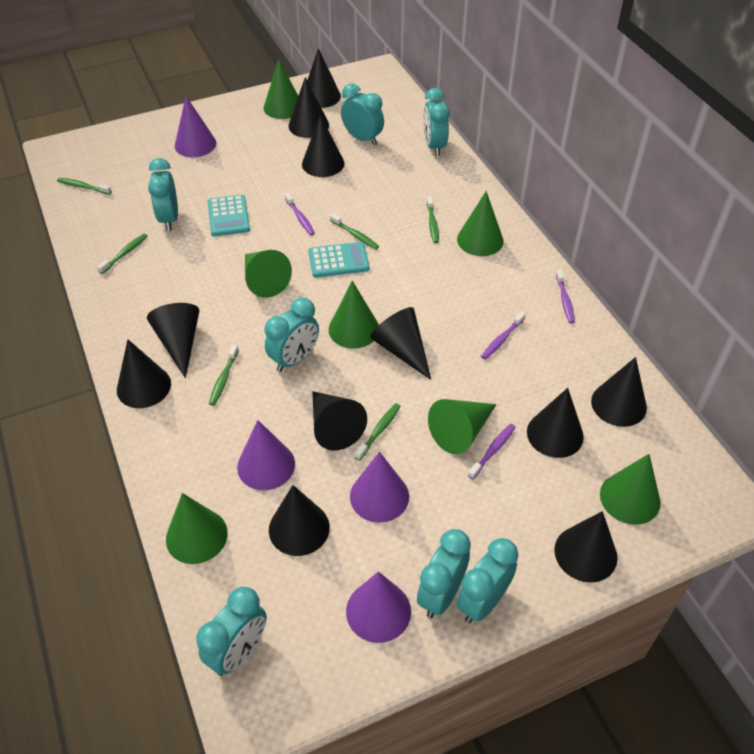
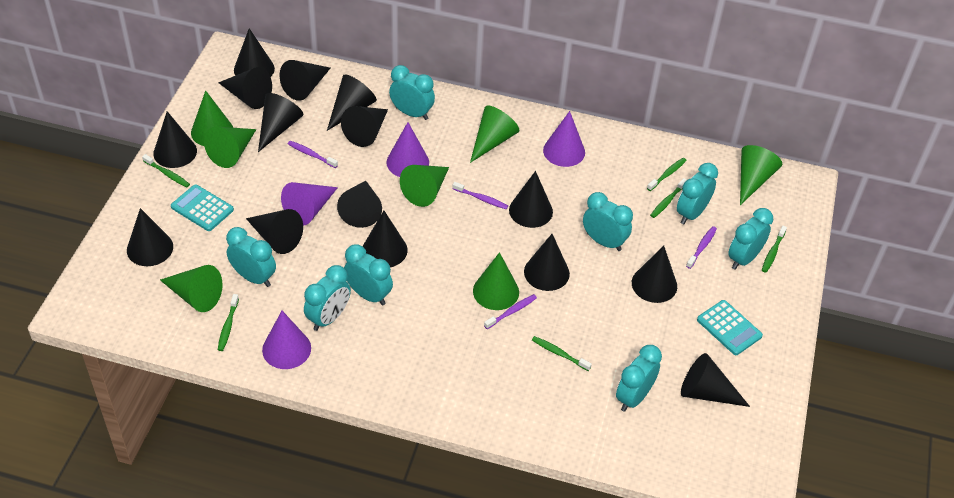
black cone: 11 -> 15
turquoise clock: 7 -> 8

